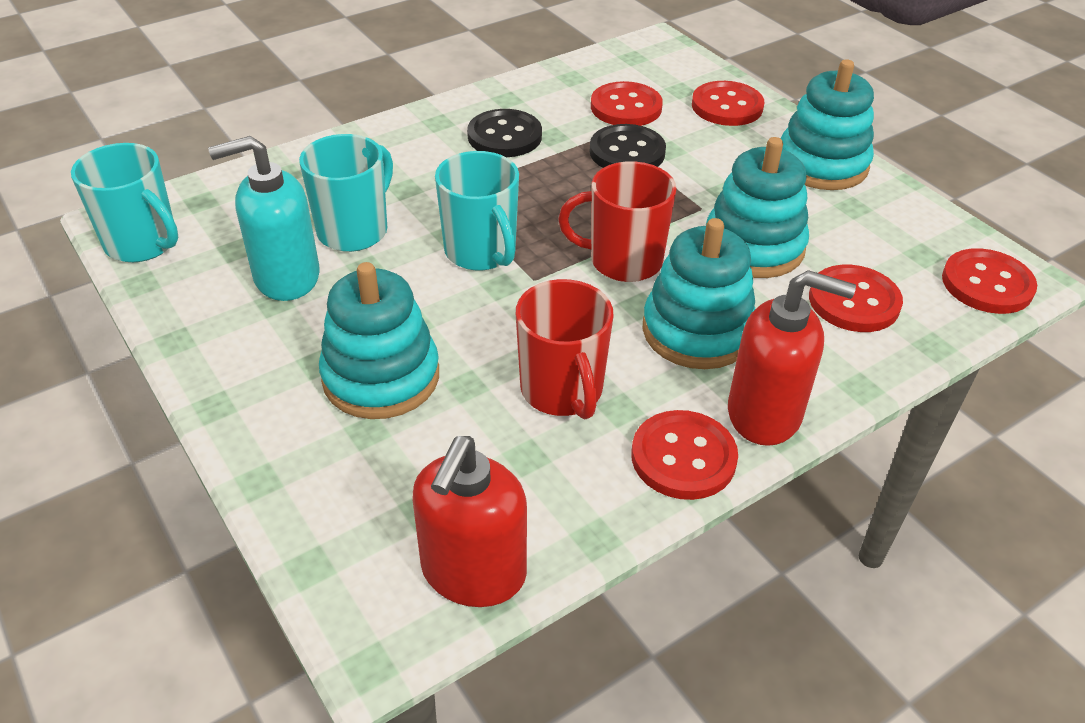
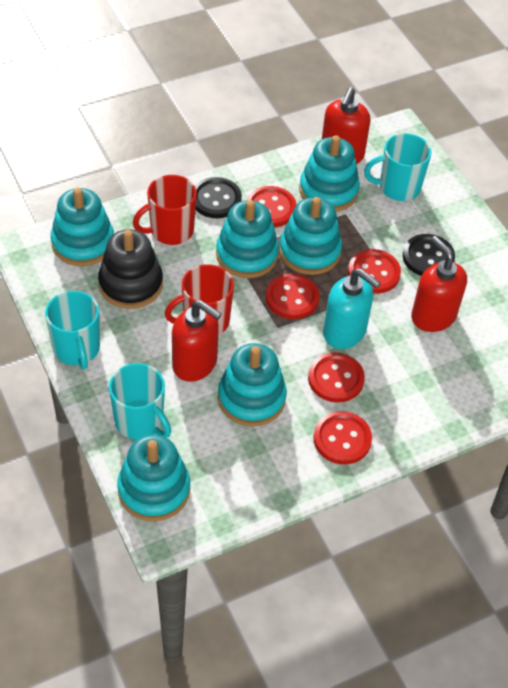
black stacking toy: 0 -> 1
red soap dispenser: 2 -> 3
turquoise stacking toy: 4 -> 6

